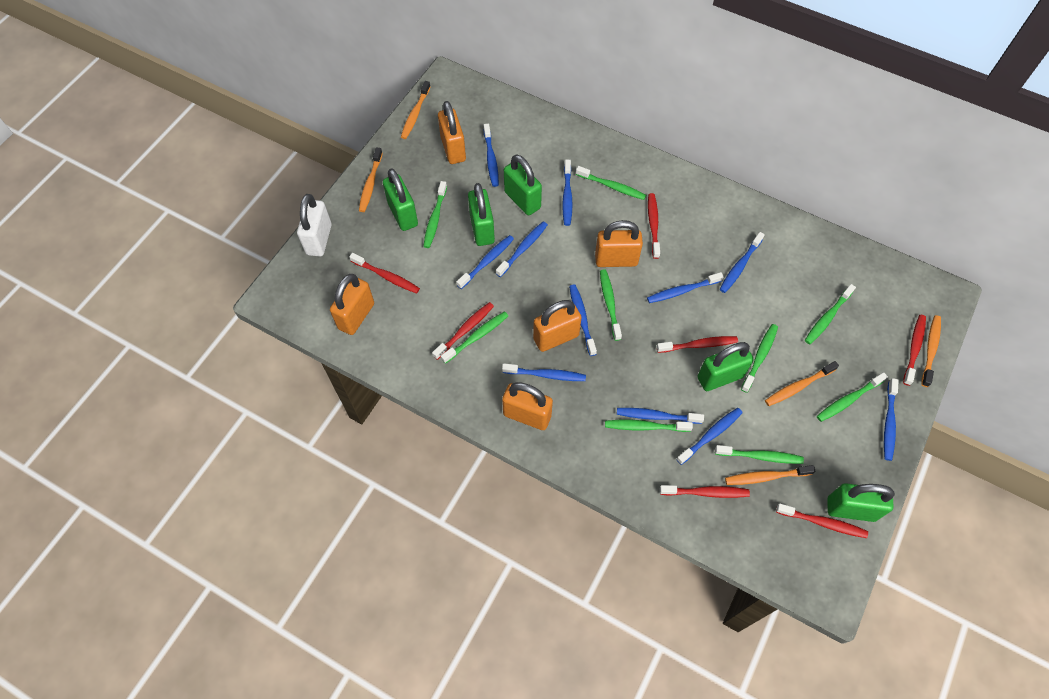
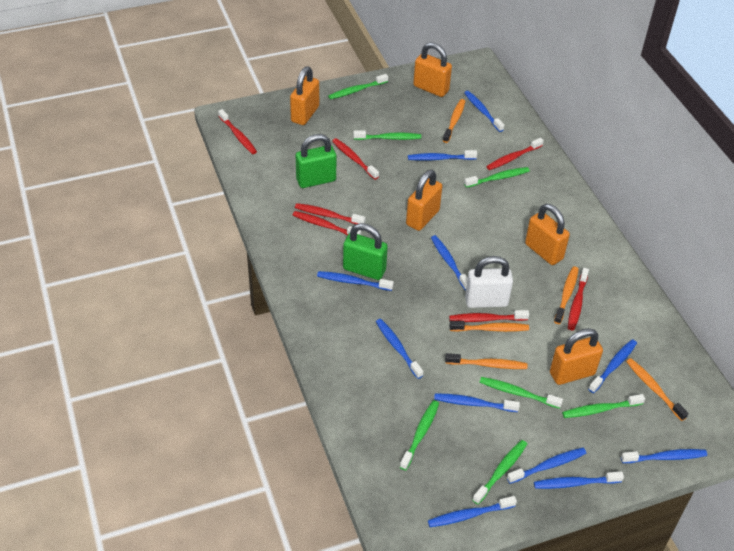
green padlock: 5 -> 2
green toothbrush: 9 -> 7

